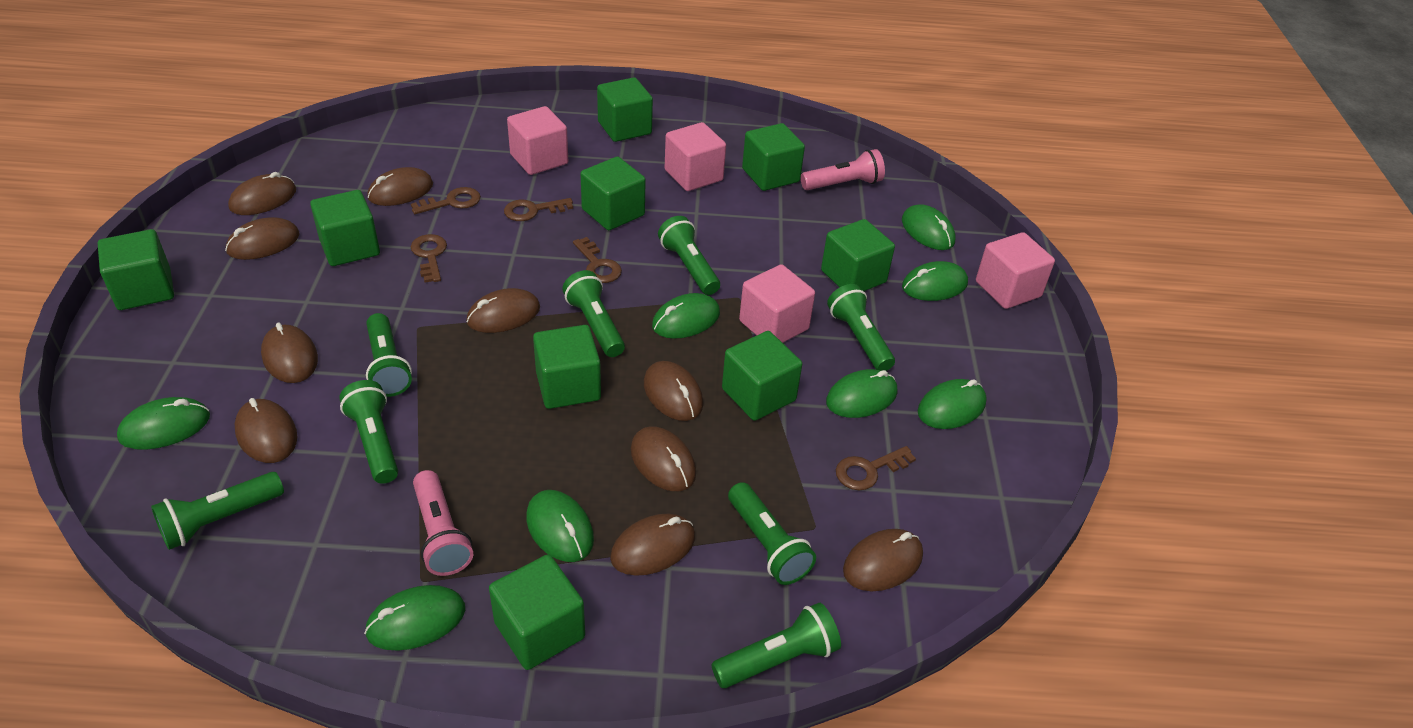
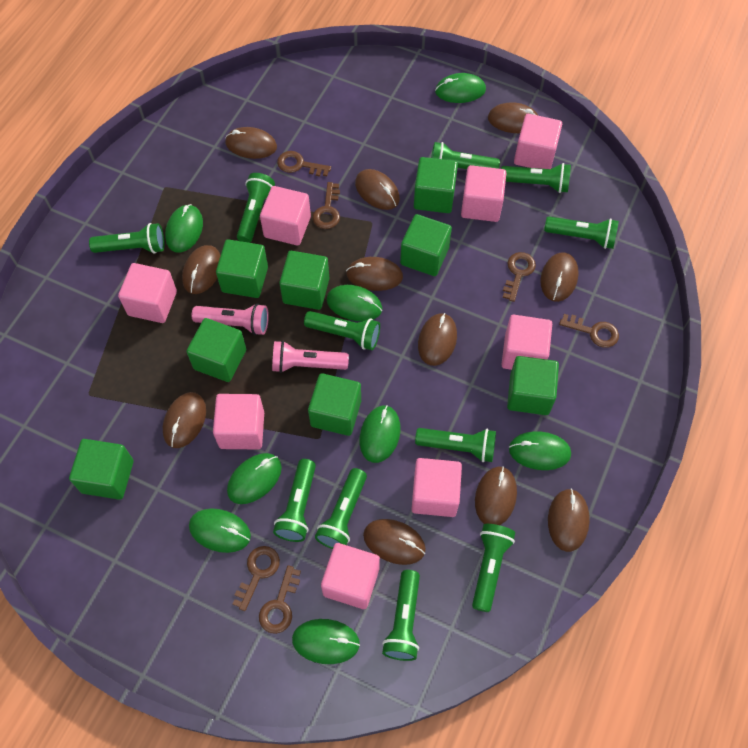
brown key: 5 -> 6
brown mouse: 10 -> 11
green cube: 9 -> 8
green flashlight: 8 -> 11
pink cube: 4 -> 8

